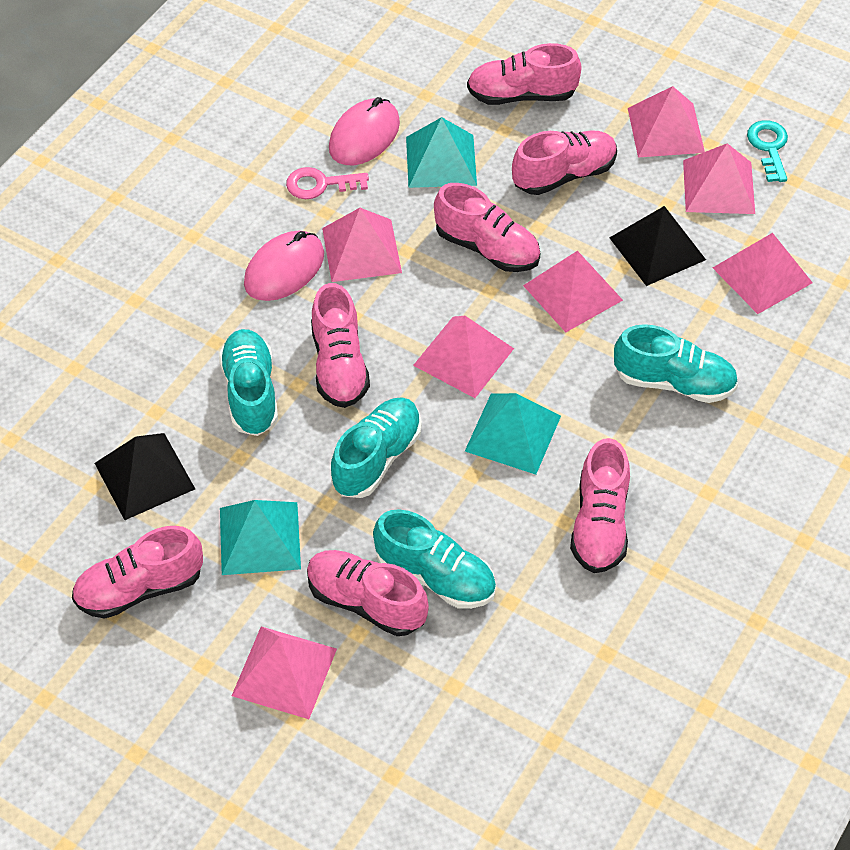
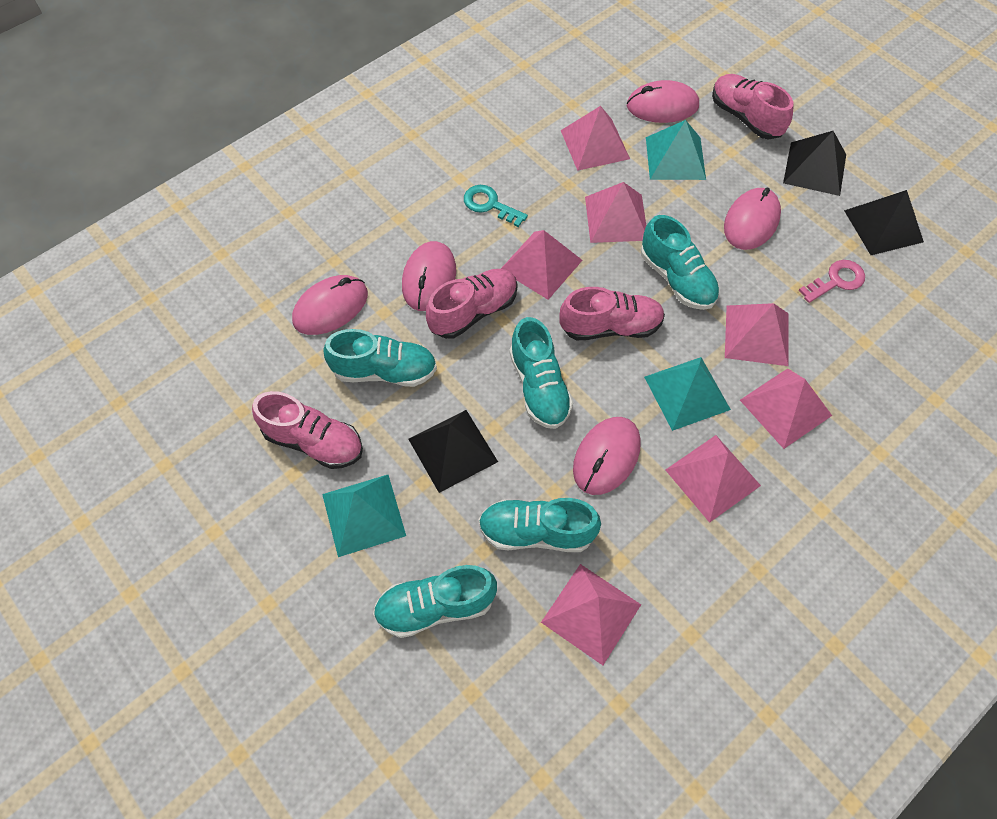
black pyramid: 2 -> 3
pink mouse: 2 -> 5
pink shoe: 7 -> 4
turquoise shoe: 4 -> 5

